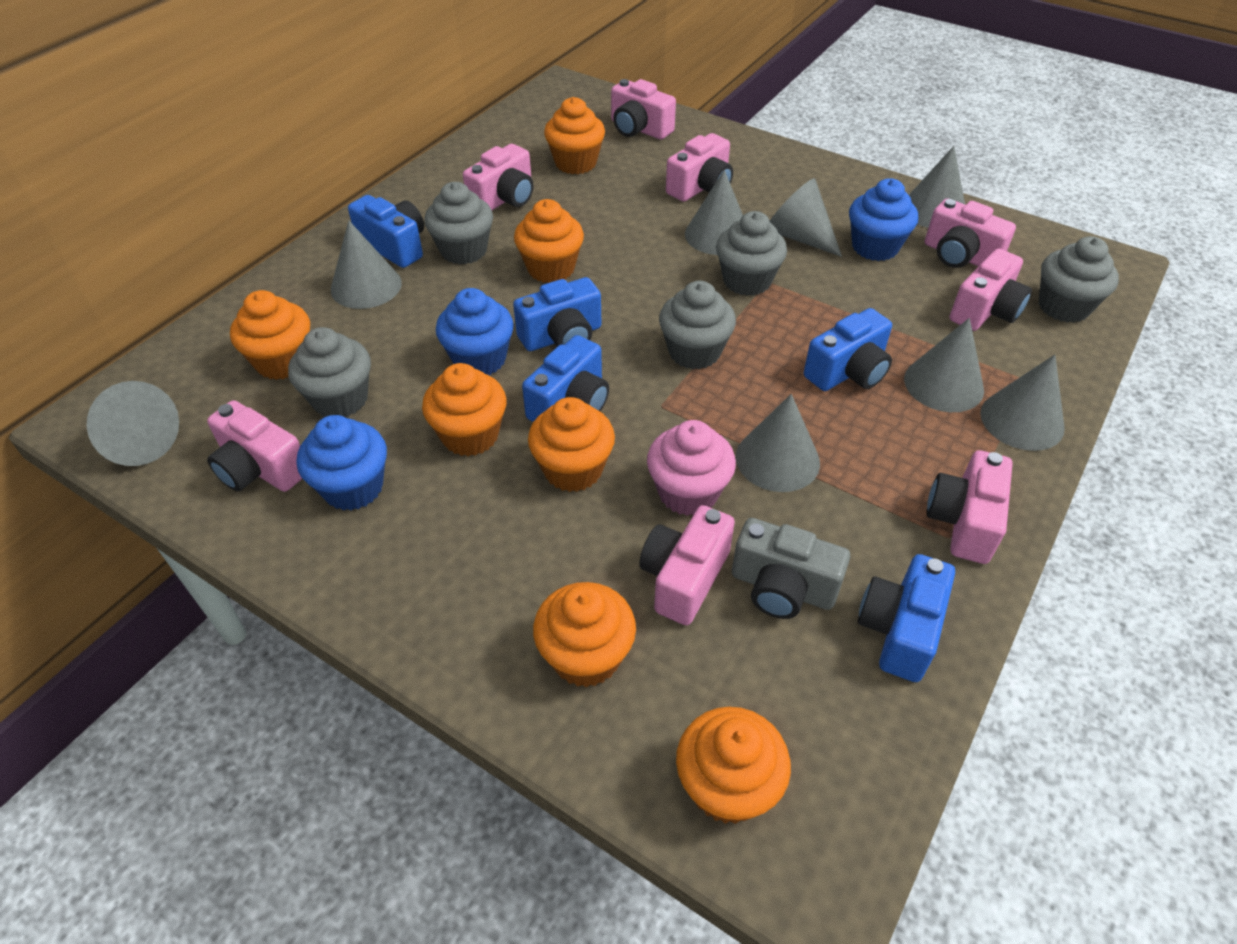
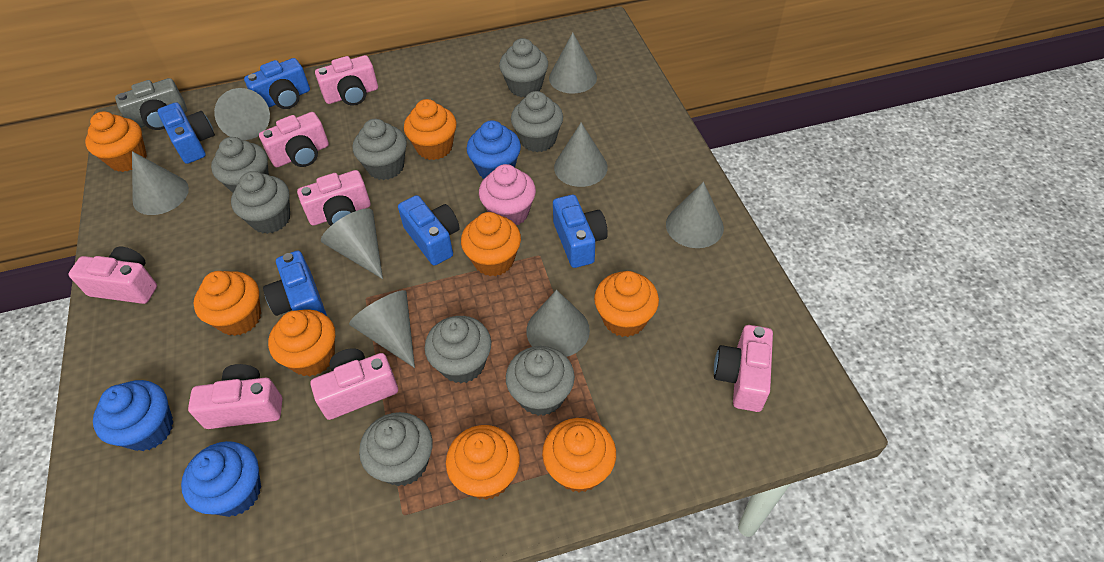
grey cupcake: 5 -> 8
orange cupcake: 7 -> 8
pink camera: 8 -> 7

